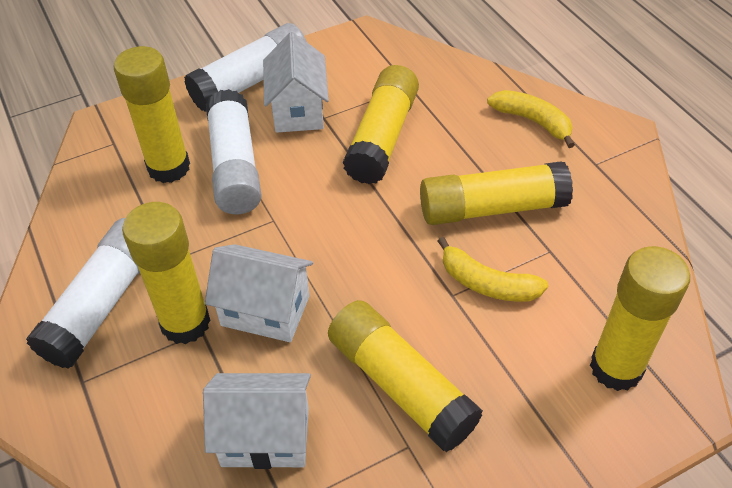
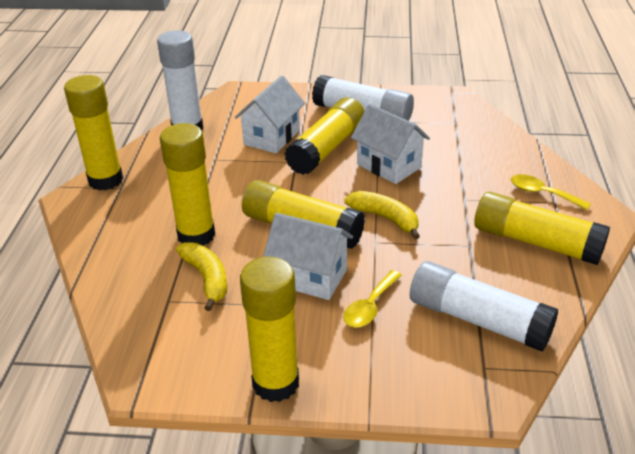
yellow spoon: 0 -> 2

